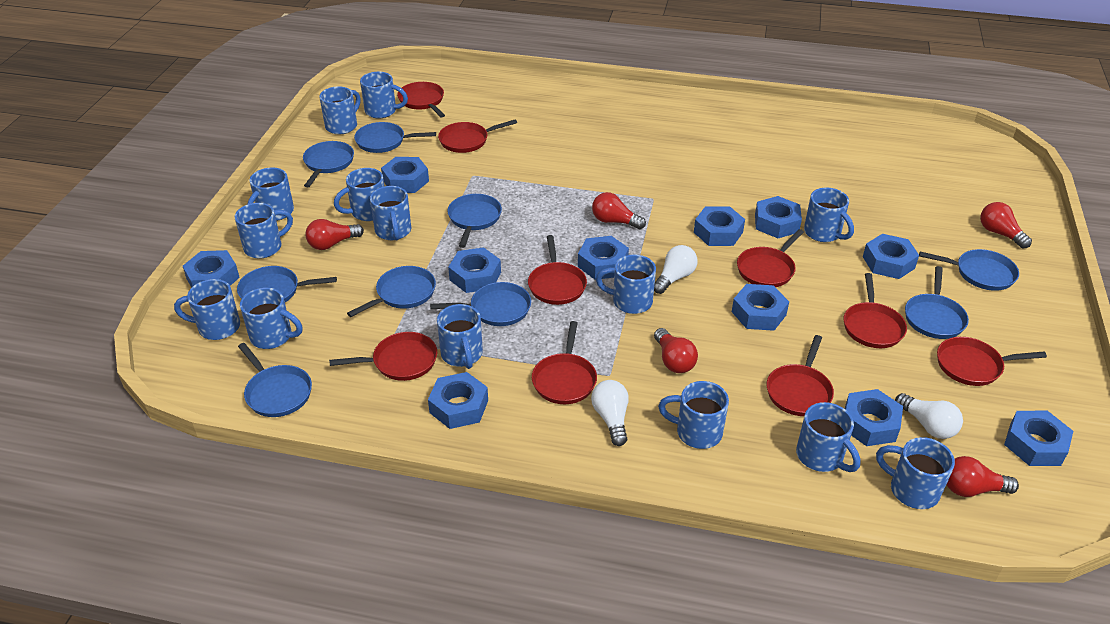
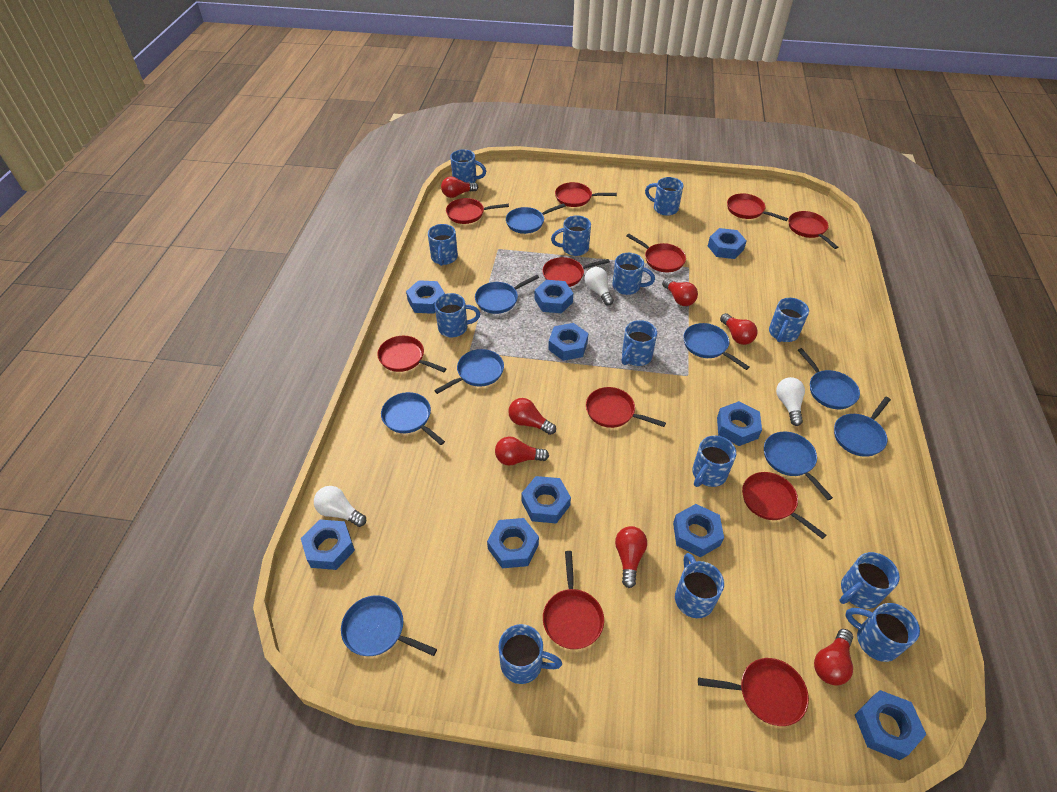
blue mug: 14 -> 13
blue nut: 11 -> 10
red light bulb: 5 -> 7
red pan: 9 -> 11

